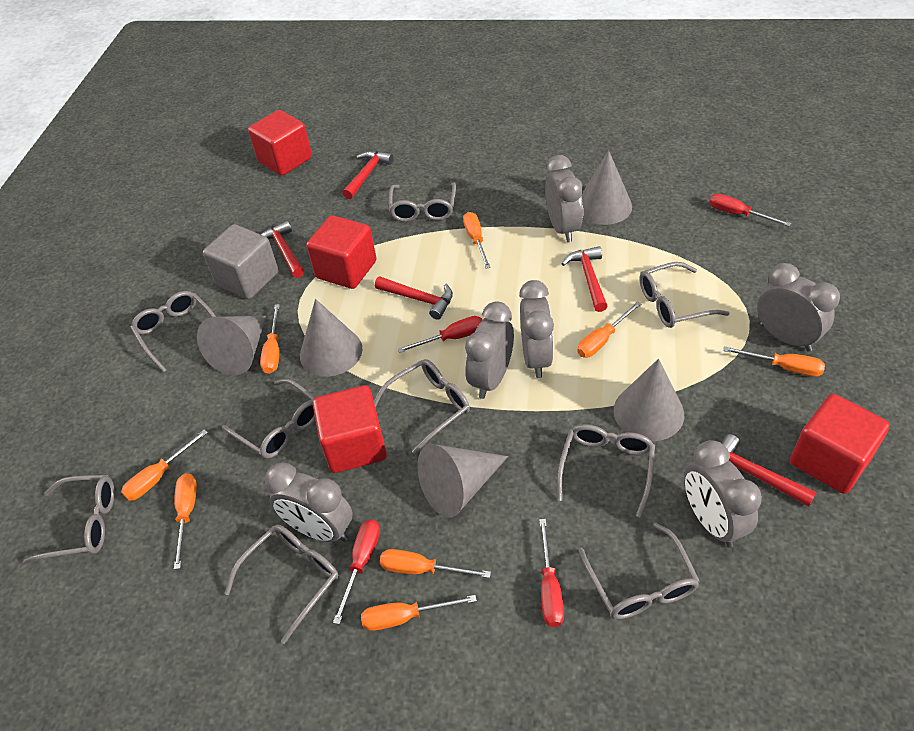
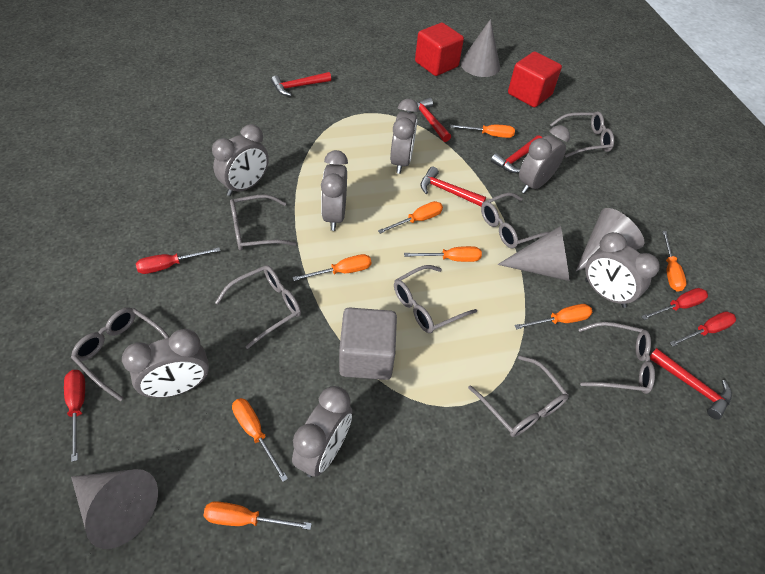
grey clock: 6 -> 7
grey cone: 5 -> 4
grey glasses: 9 -> 8
red cube: 4 -> 2

